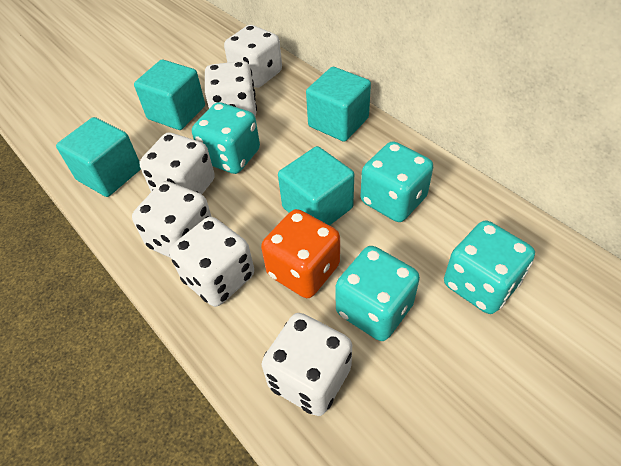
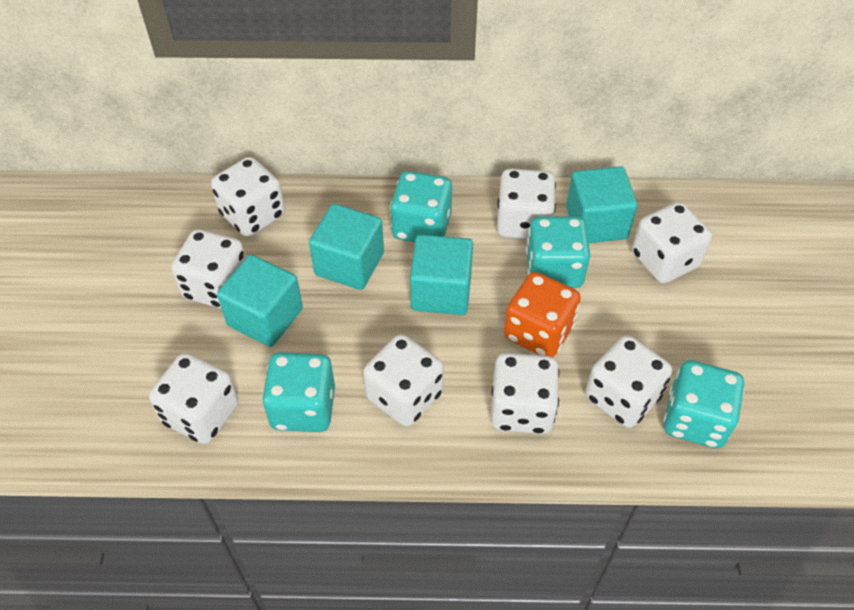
white dice: 6 -> 8

